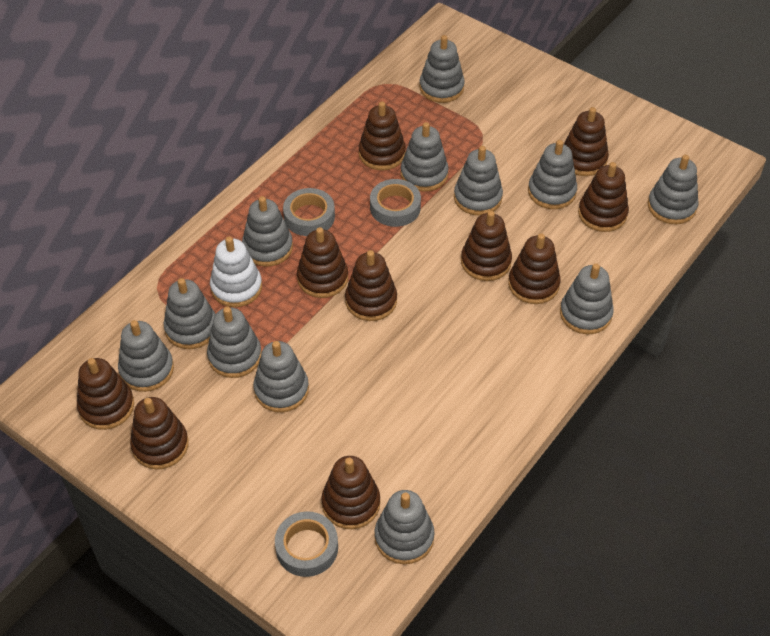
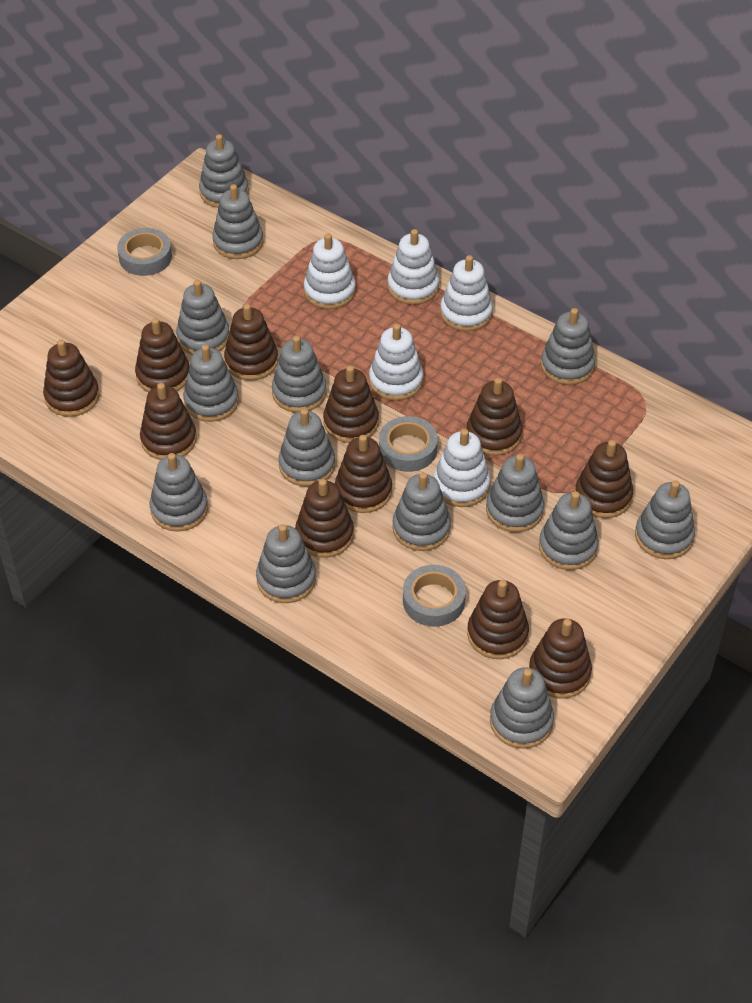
brown stacking toy: 10 -> 11
grey stacking toy: 12 -> 14
white stacking toy: 1 -> 5

